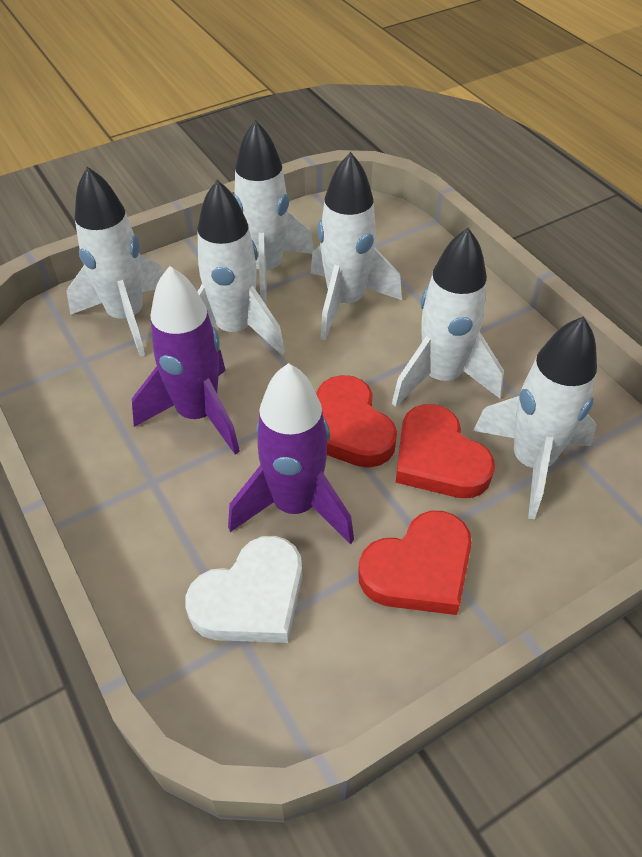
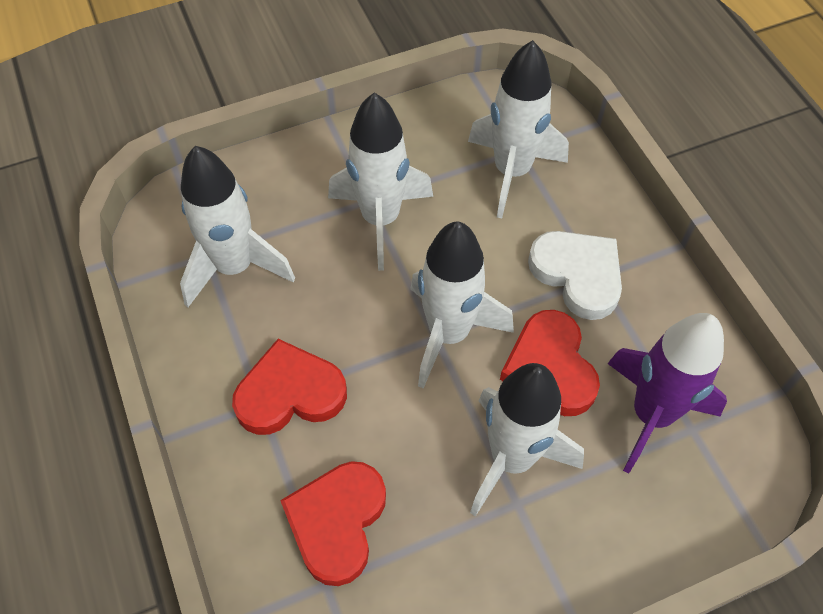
purple rocket: 2 -> 1
white rocket: 6 -> 5

